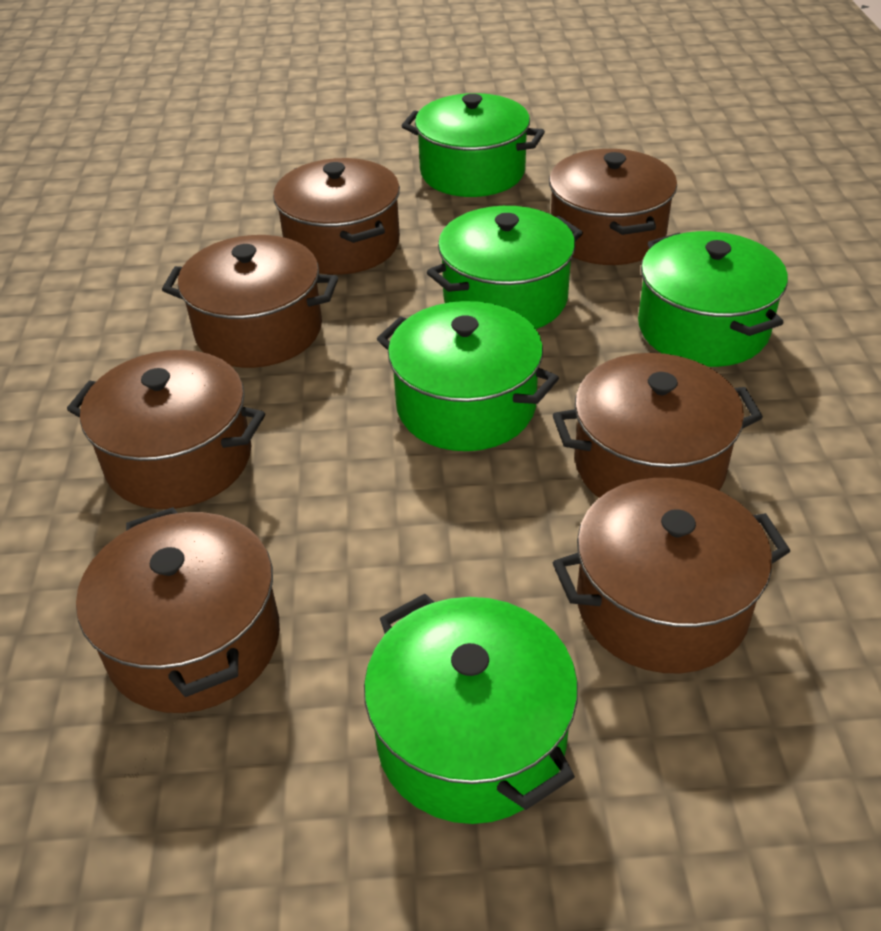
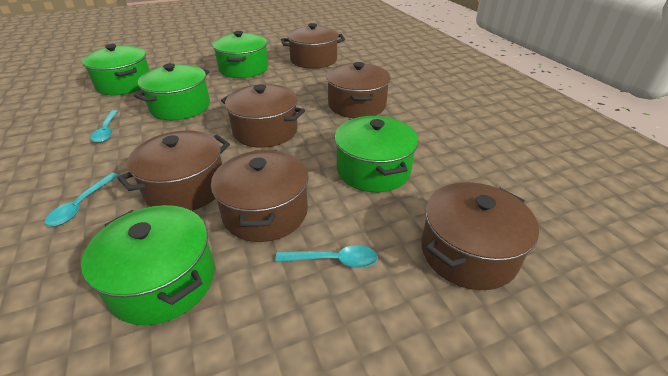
brown pot: 7 -> 6
turquoise spoon: 0 -> 3

